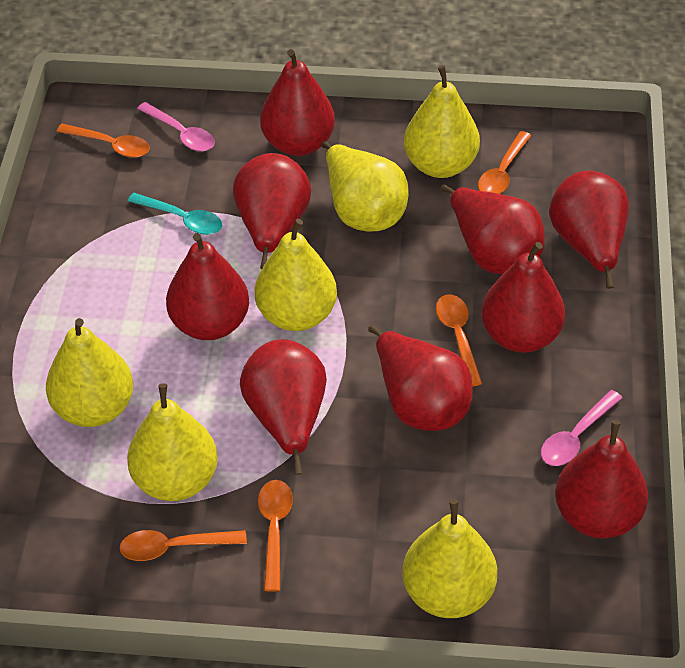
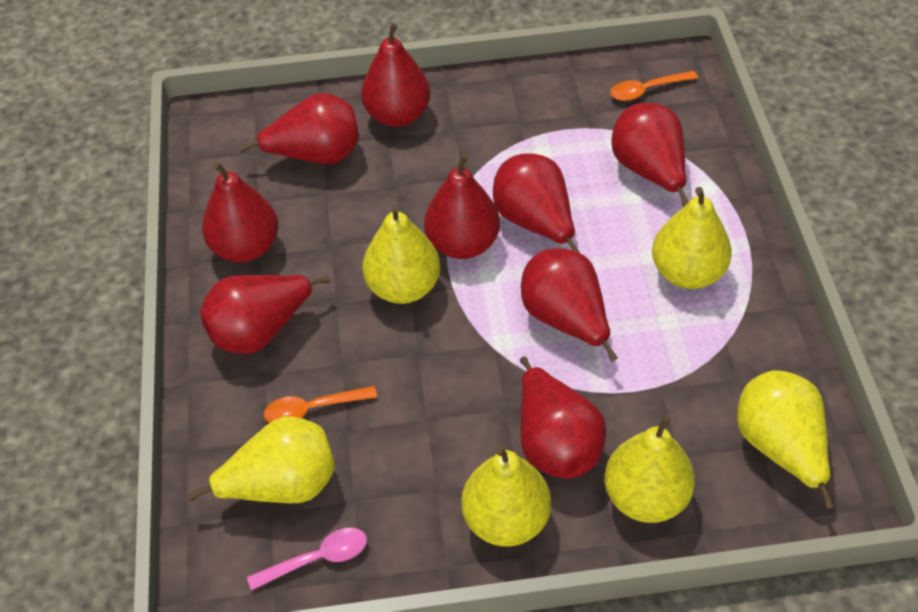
orange spoon: 5 -> 2
pink spoon: 2 -> 1
turquoise spoon: 1 -> 0

